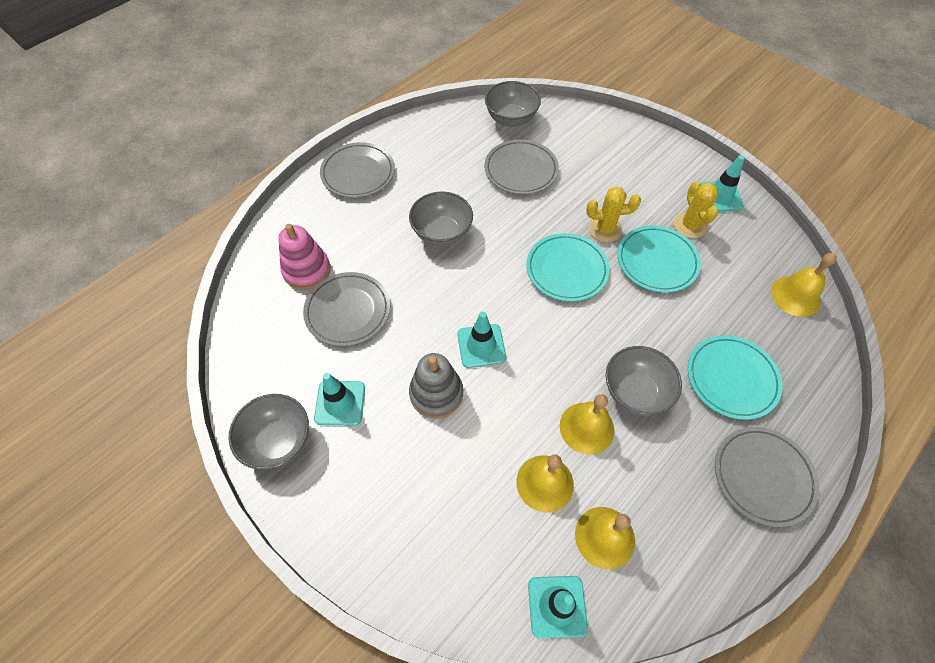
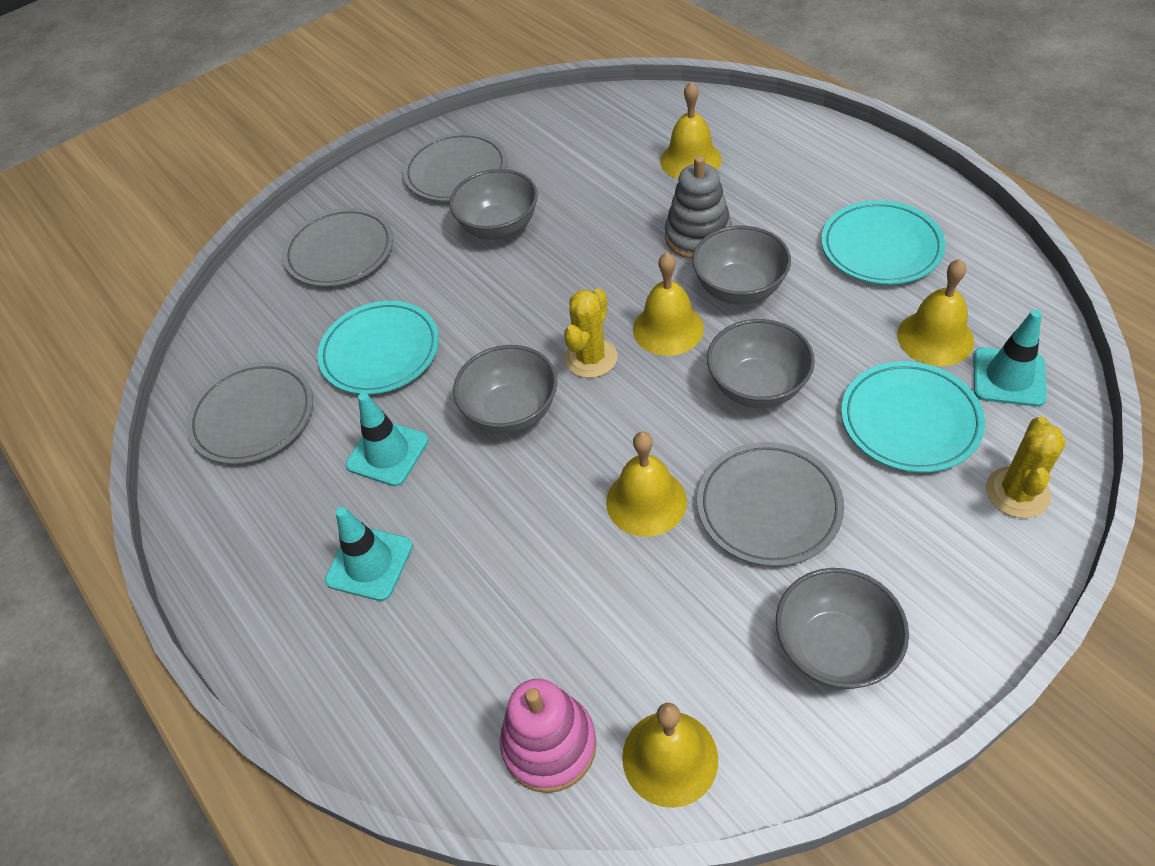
grey bowl: 4 -> 5
turquoise traffic cone: 4 -> 3
yellow bell: 4 -> 5

